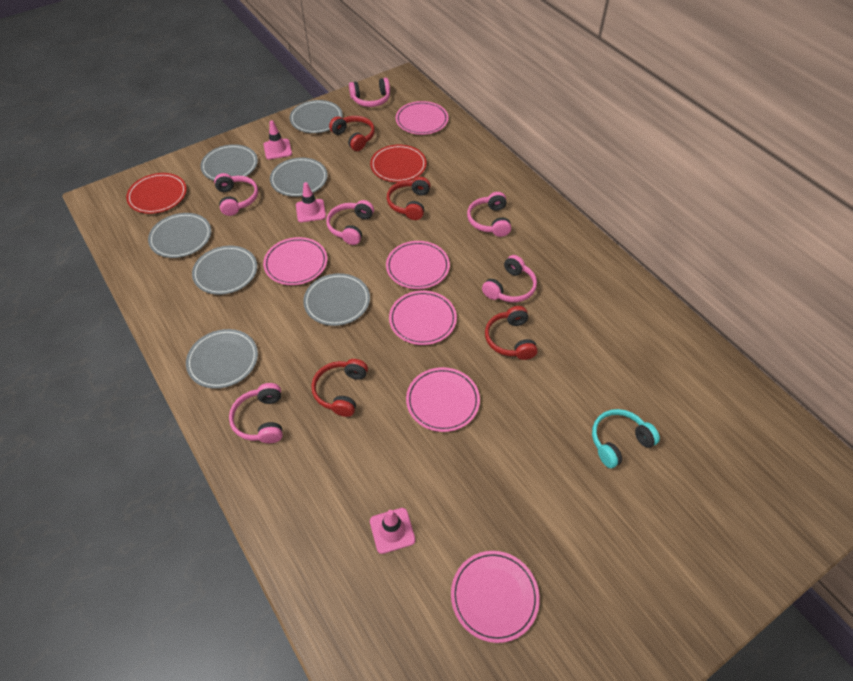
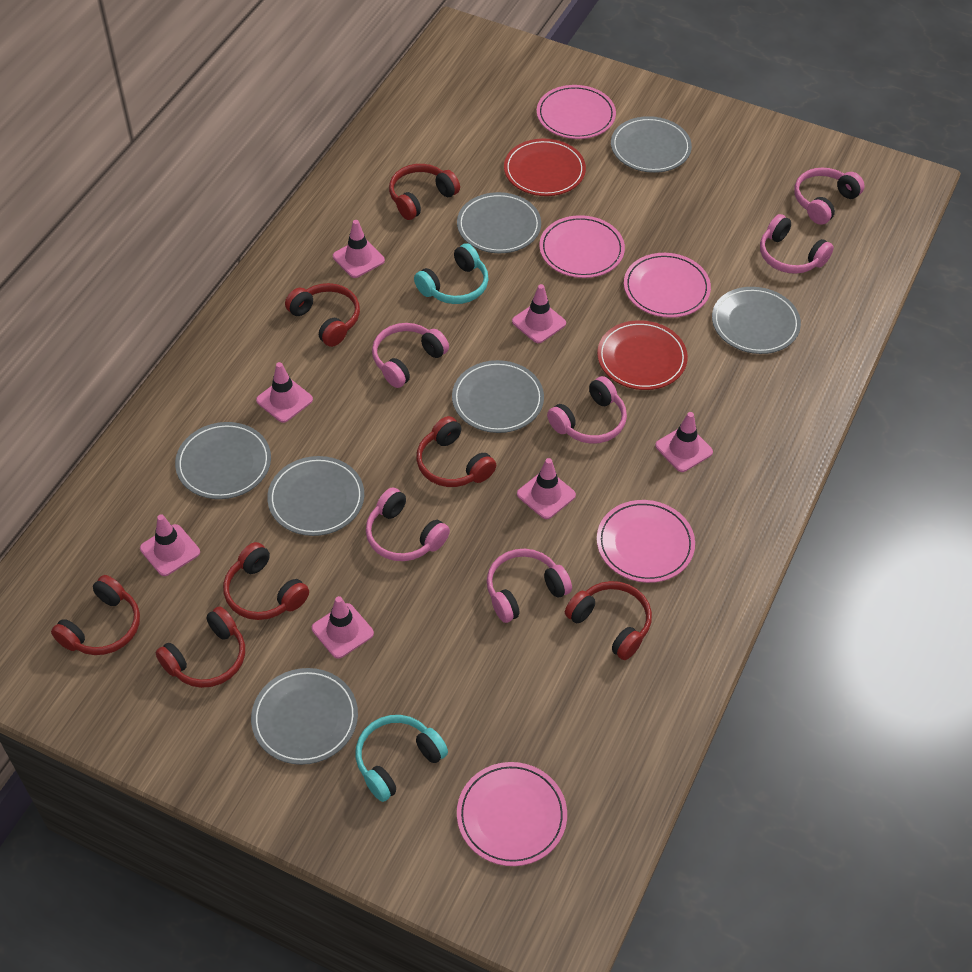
pink plate: 6 -> 5
pink traffic cone: 3 -> 7
red headphones: 4 -> 7
turquoise headphones: 1 -> 2

